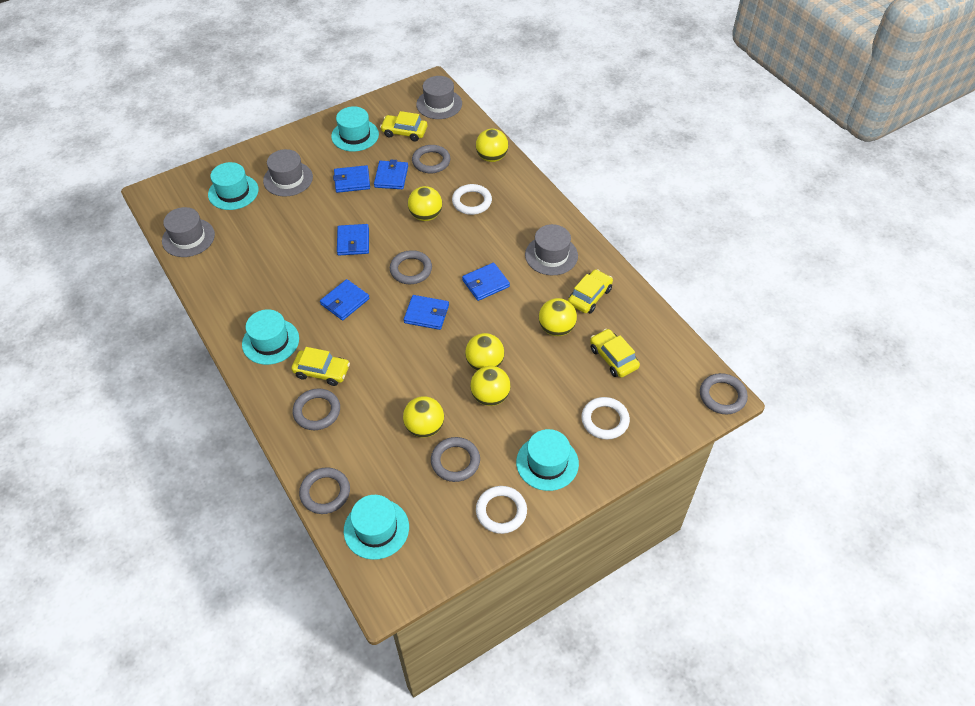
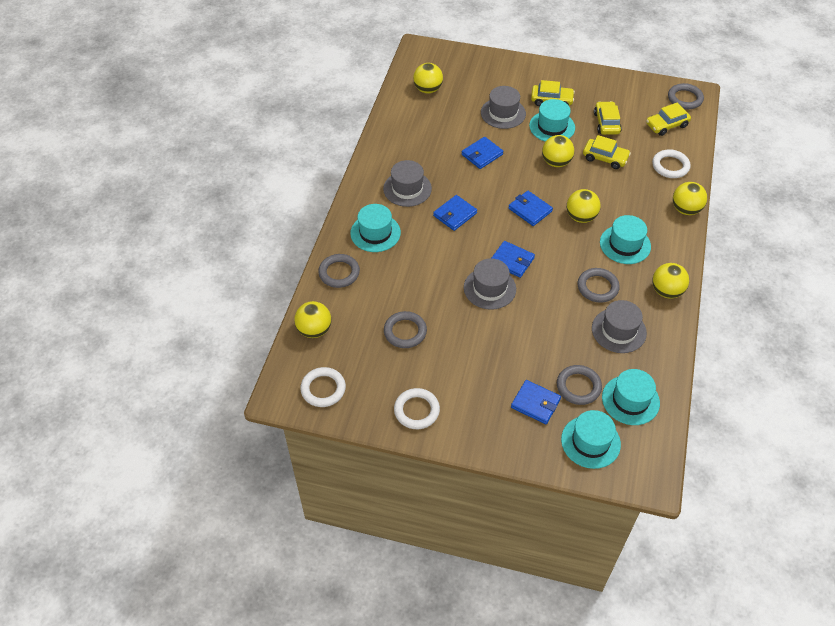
blue wallet: 6 -> 5
grey ring: 6 -> 5

